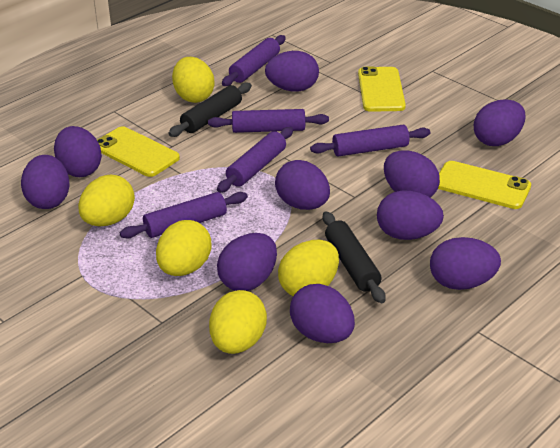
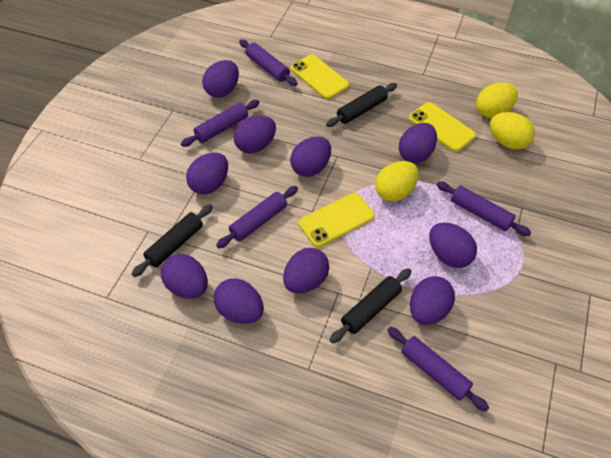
black rolling pin: 2 -> 3
yellow egg: 5 -> 3

